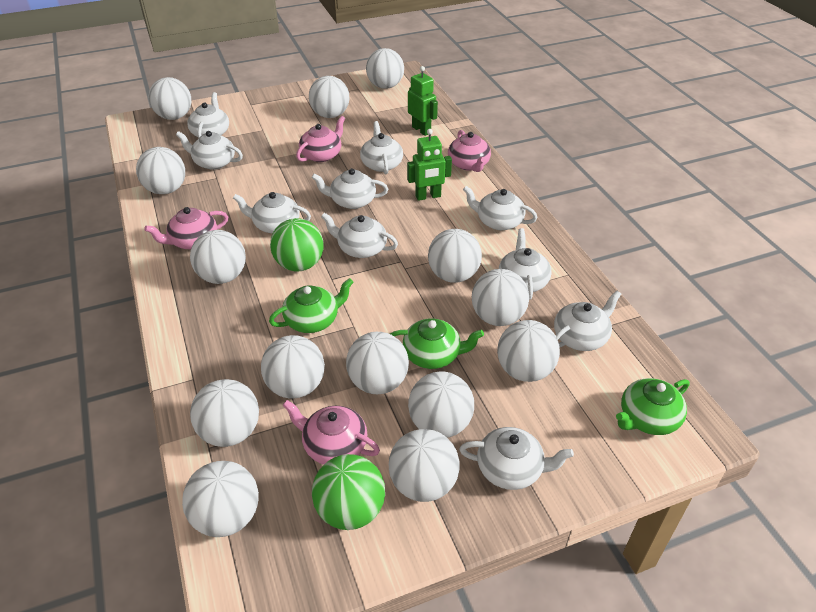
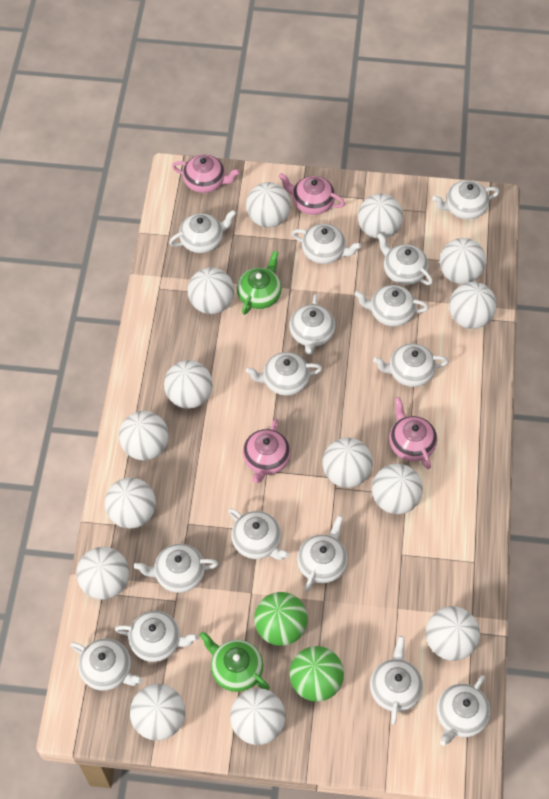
green robot: 2 -> 0
green teapot: 3 -> 2
white teapot: 10 -> 15

